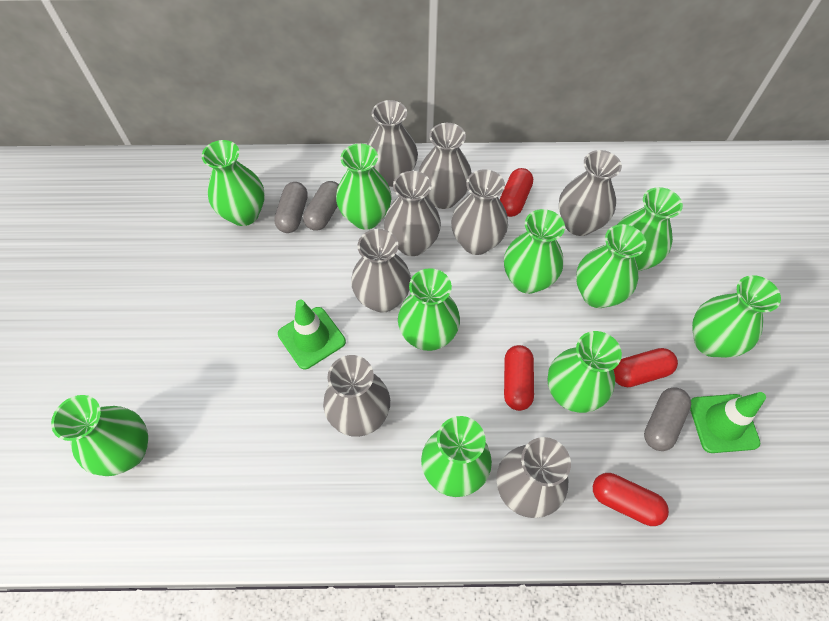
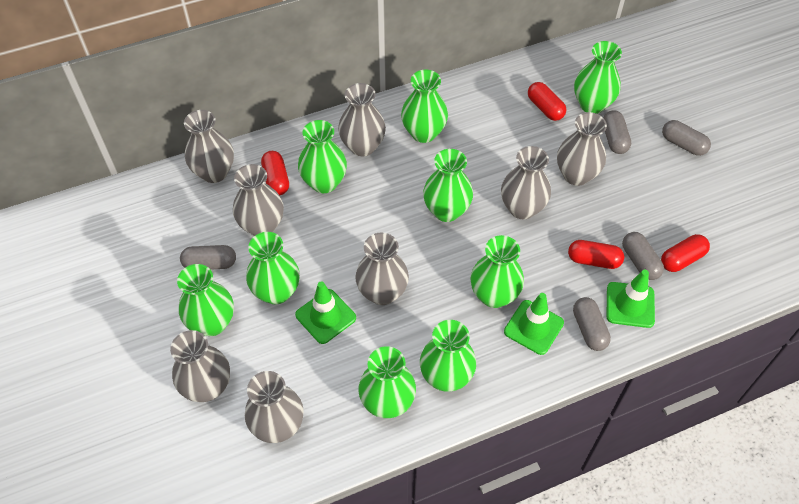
green traffic cone: 2 -> 3
green vase: 10 -> 9
grey capsule: 3 -> 5

